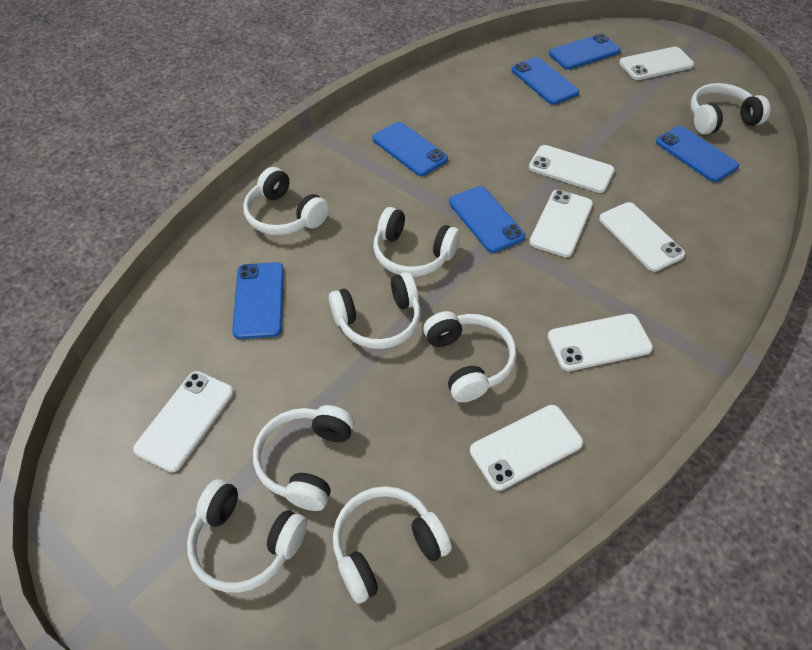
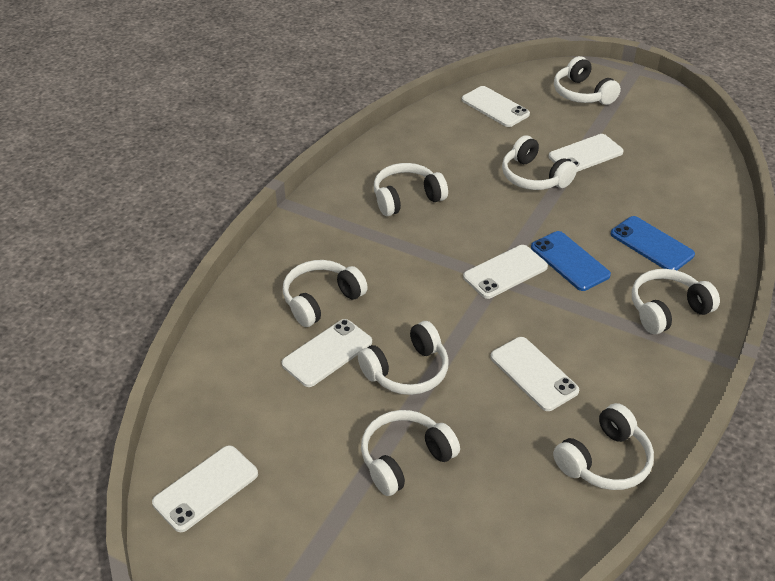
blue phone: 6 -> 2
white phone: 7 -> 6

